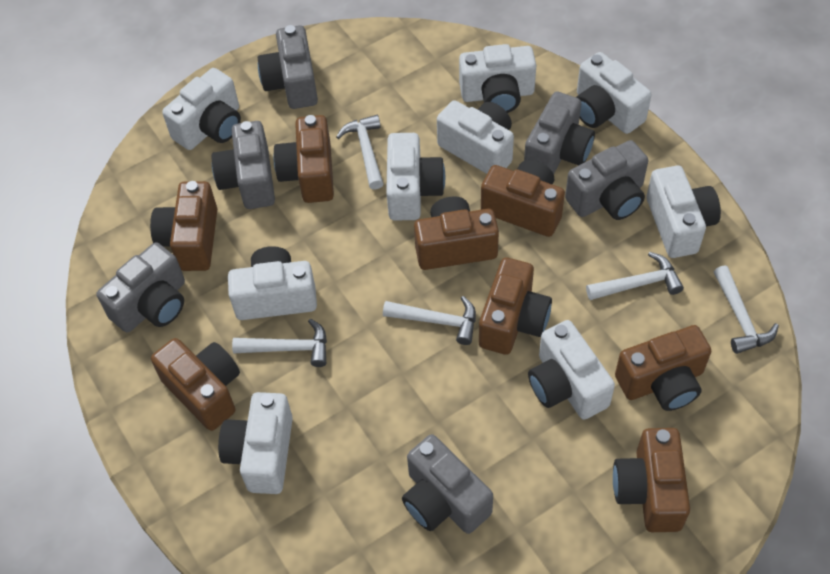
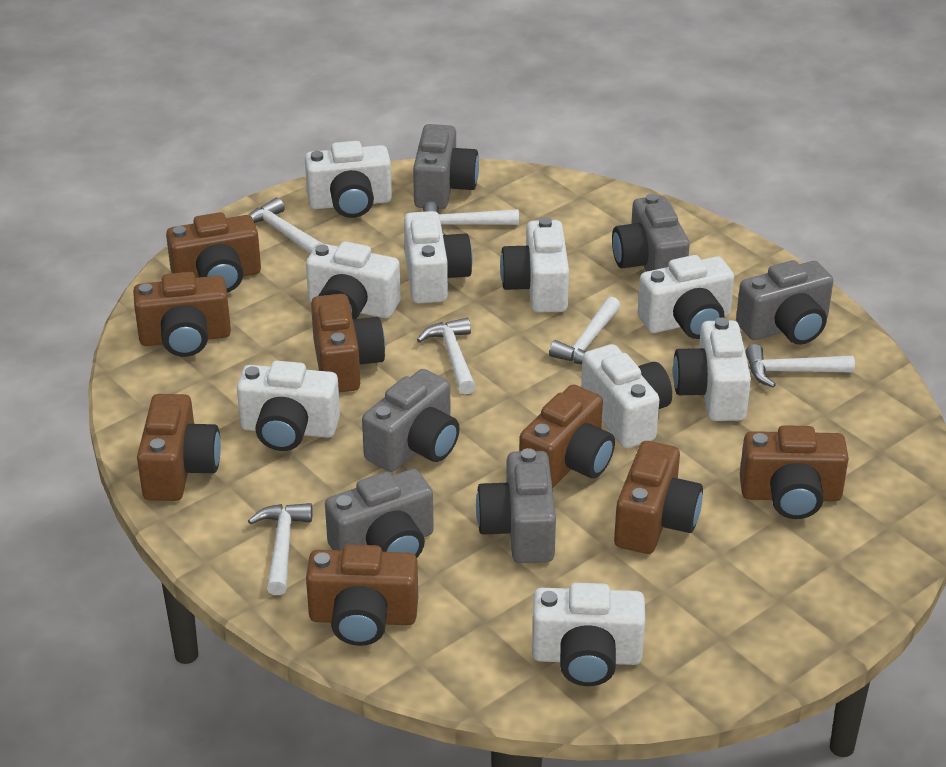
white hammer: 5 -> 6

